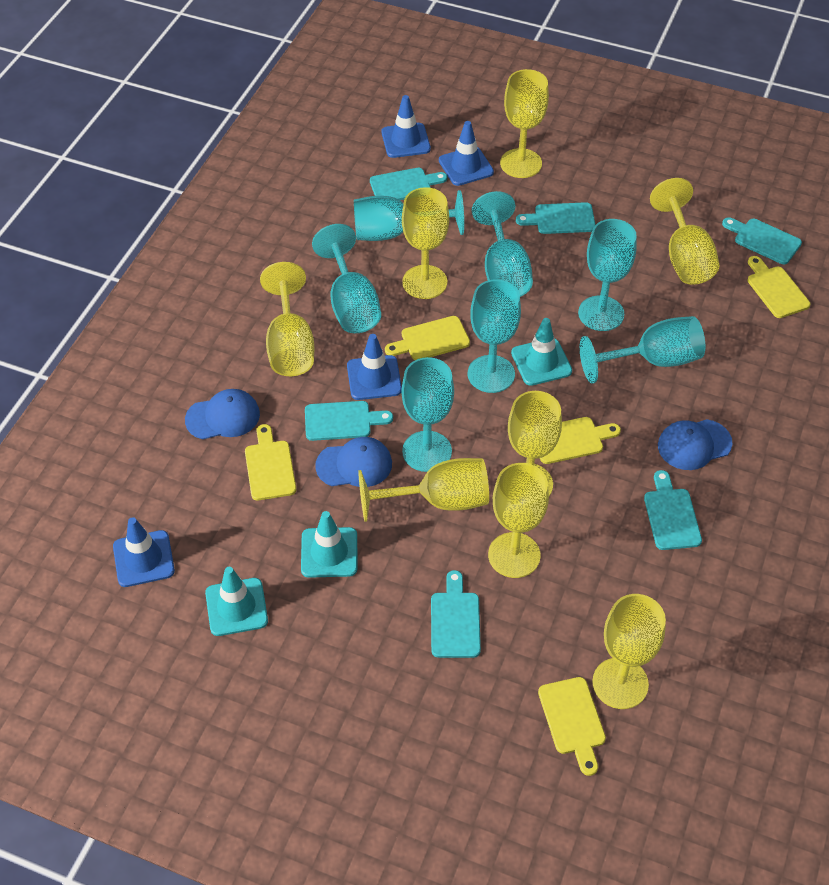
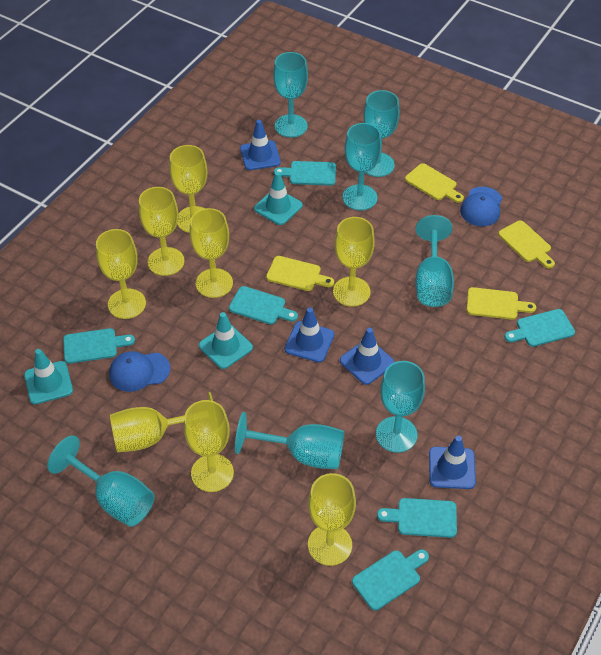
blue cap: 3 -> 2
yellow cutting board: 5 -> 4

